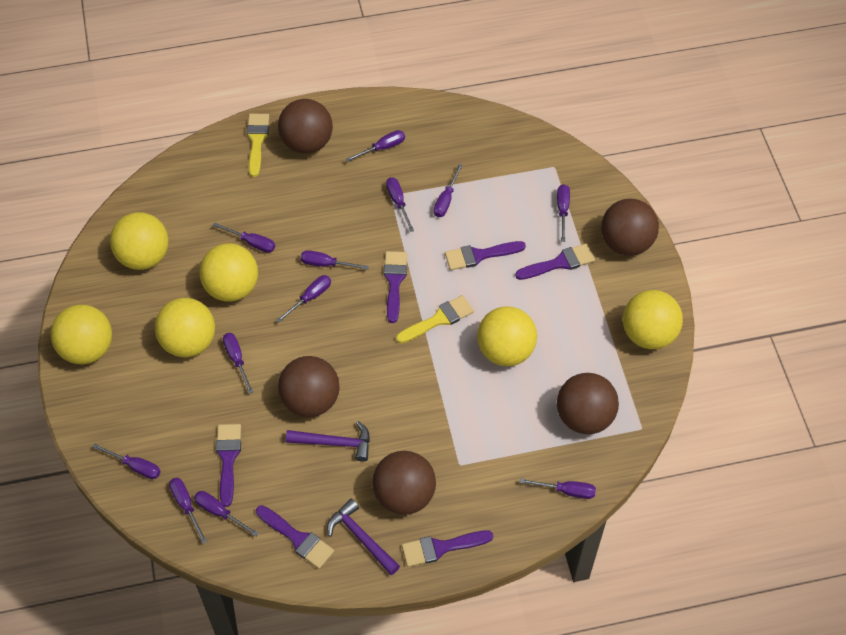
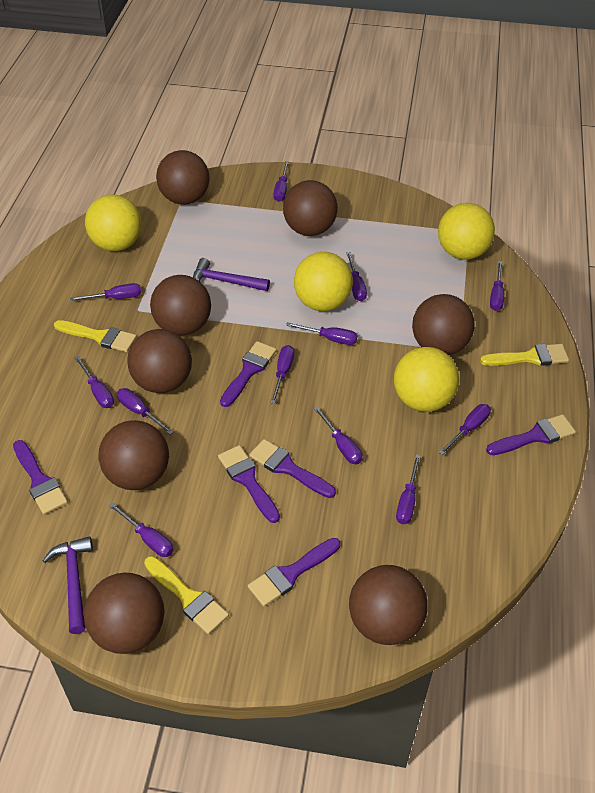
brown ball: 5 -> 8
yellow ball: 6 -> 4
yellow brush: 2 -> 3

